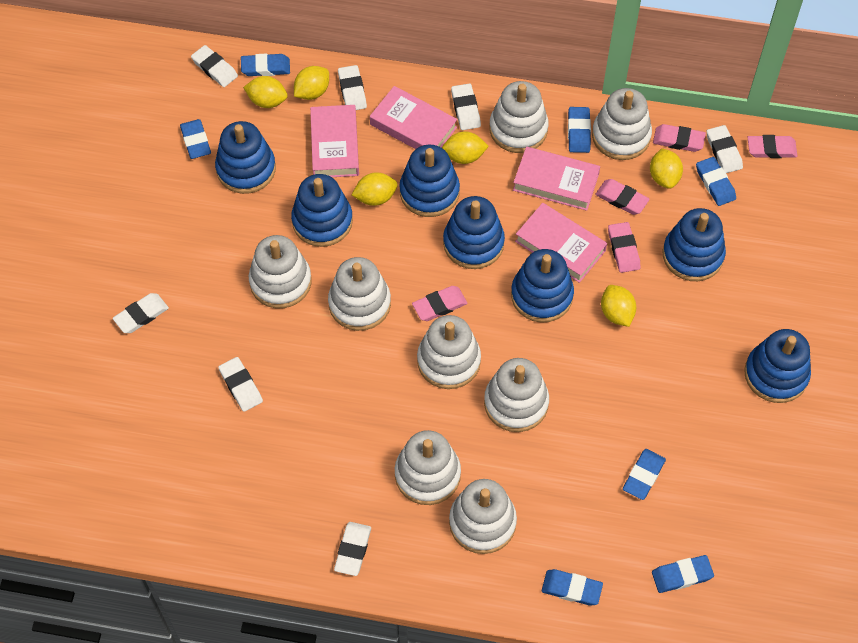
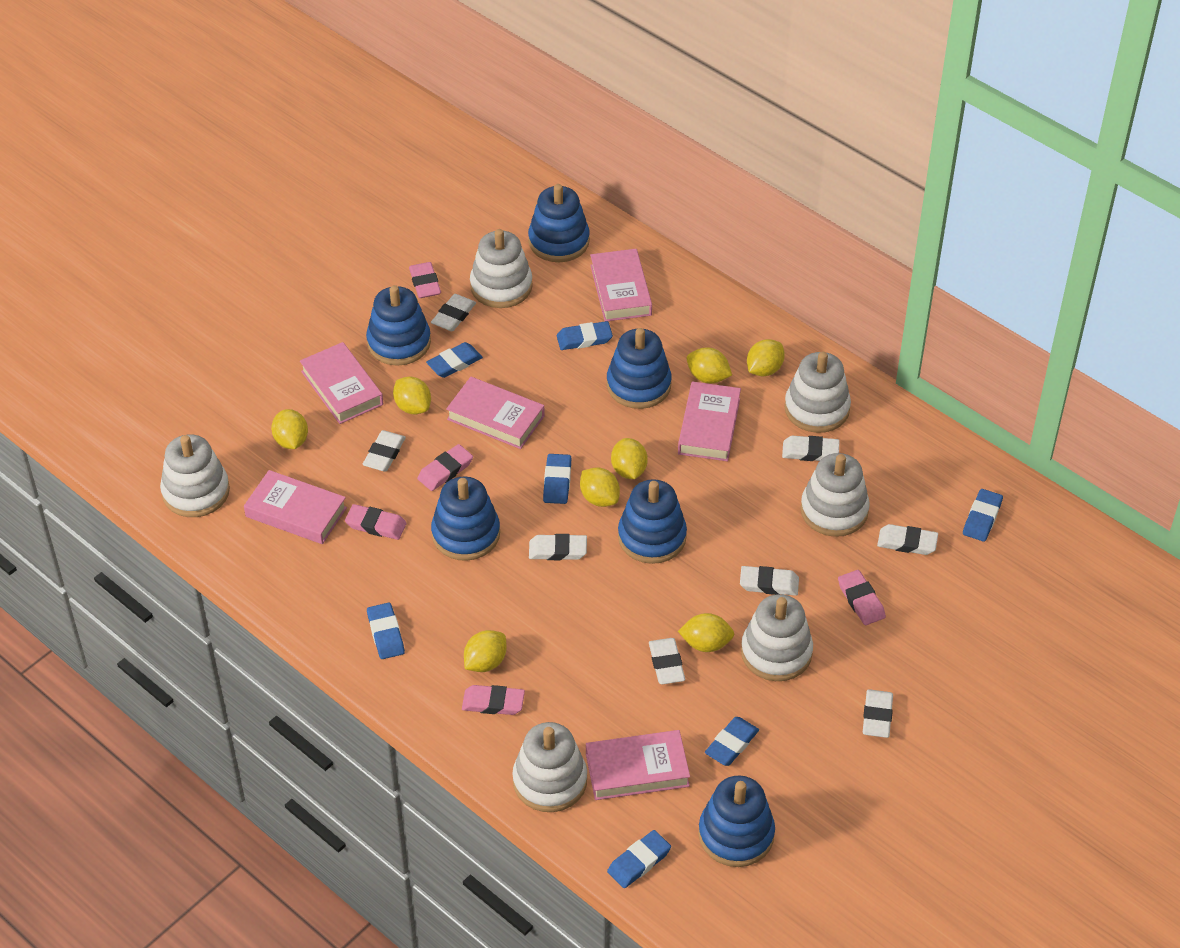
blue stacking toy: 7 -> 6
pink book: 4 -> 6
white eraser: 7 -> 8
white stacking toy: 8 -> 6
yellow lemon: 6 -> 8

